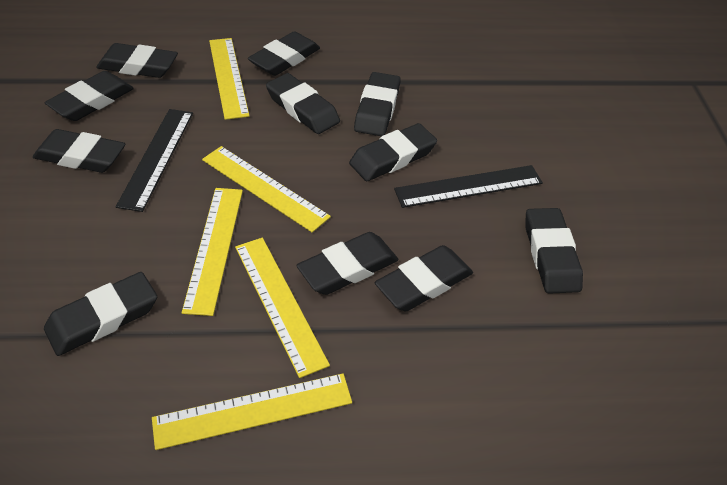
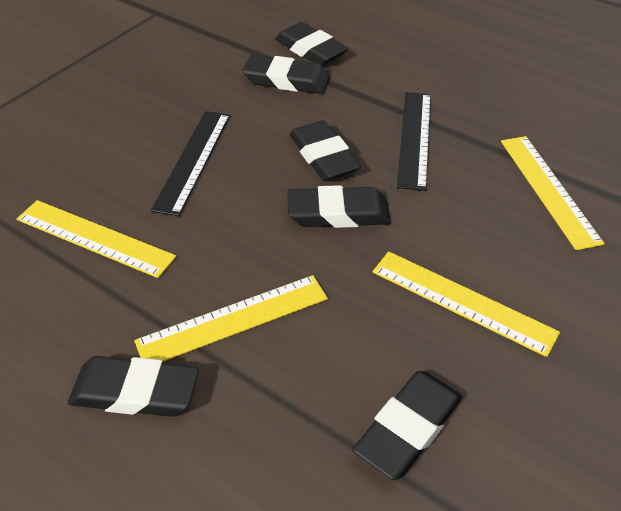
black eraser: 11 -> 6
yellow ruler: 5 -> 4

